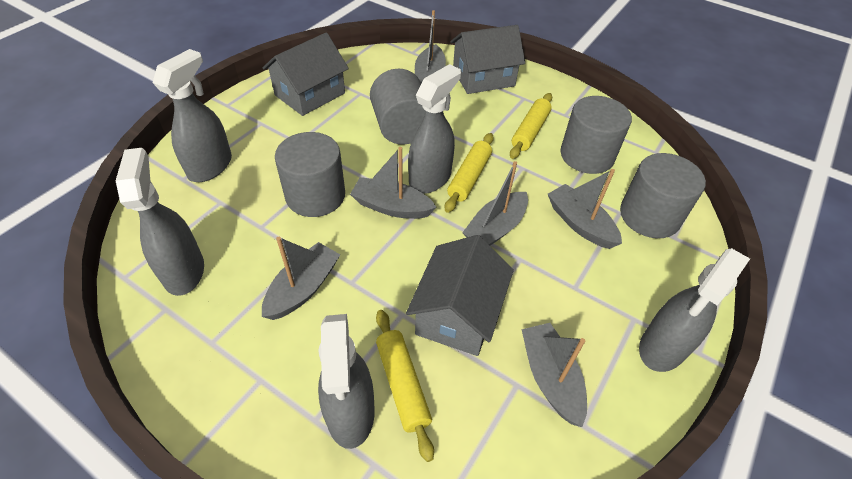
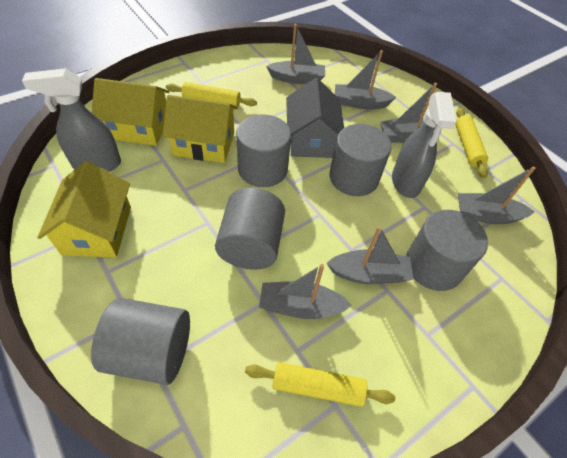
grey cylinder: 4 -> 5
grey house: 3 -> 1
grey spray bottle: 5 -> 2
yellow house: 0 -> 3

